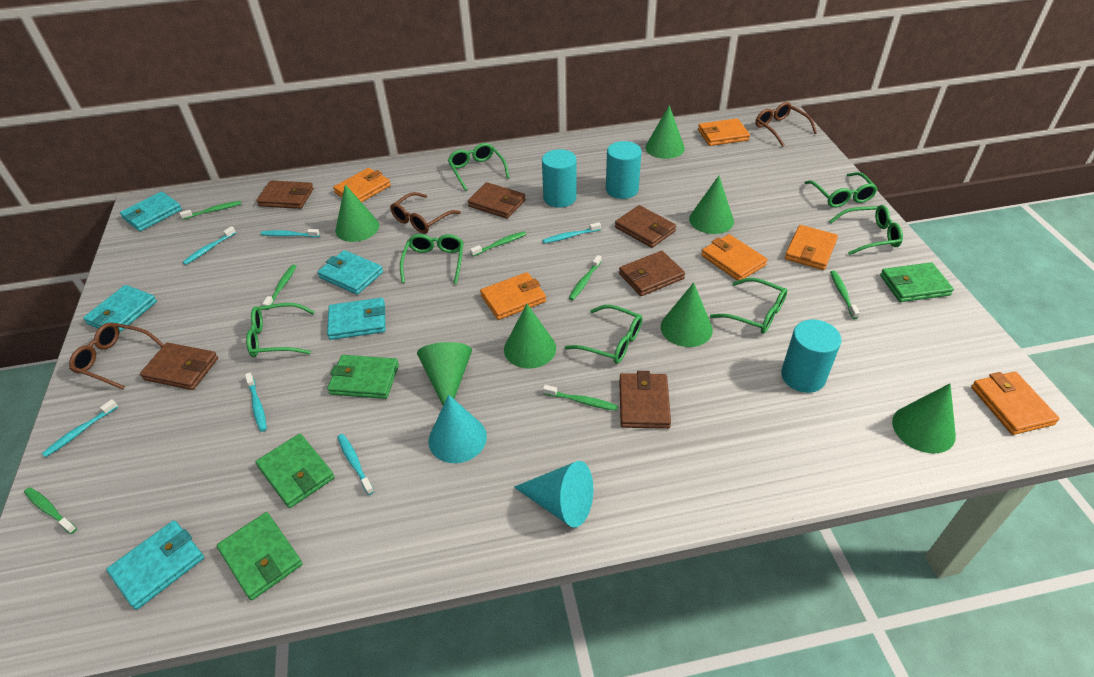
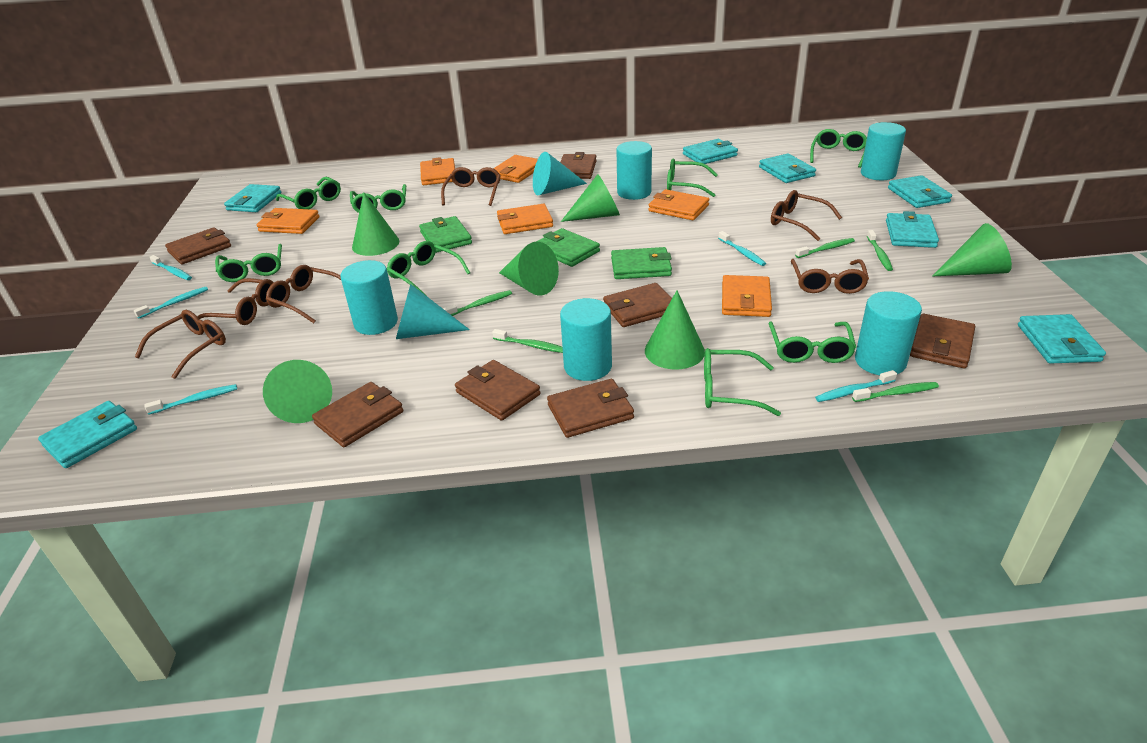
brown glasses: 3 -> 6
brown wallet: 6 -> 7
green cone: 7 -> 6
green glasses: 7 -> 8
green toothbrush: 7 -> 5
green wallet: 4 -> 3
turquoise cylinder: 3 -> 5
turquoise toothbrush: 6 -> 5
turquoise wallet: 5 -> 7

